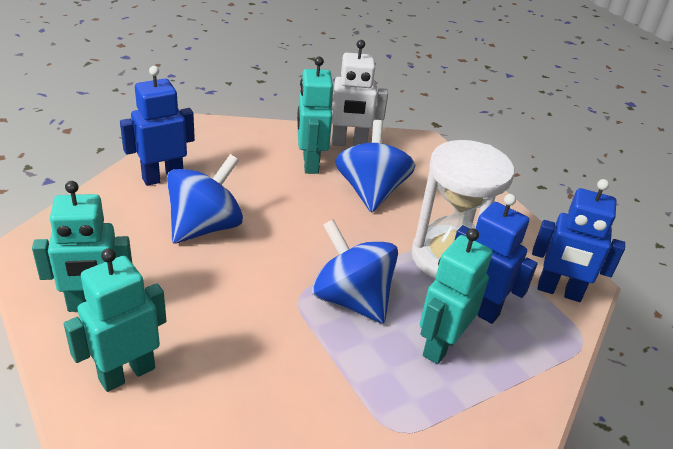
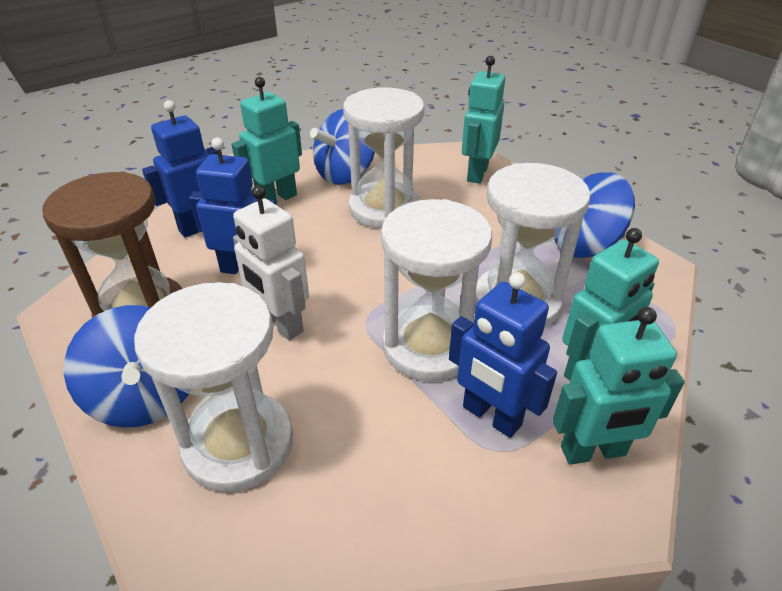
brown hourglass: 0 -> 1
white hourglass: 1 -> 4

